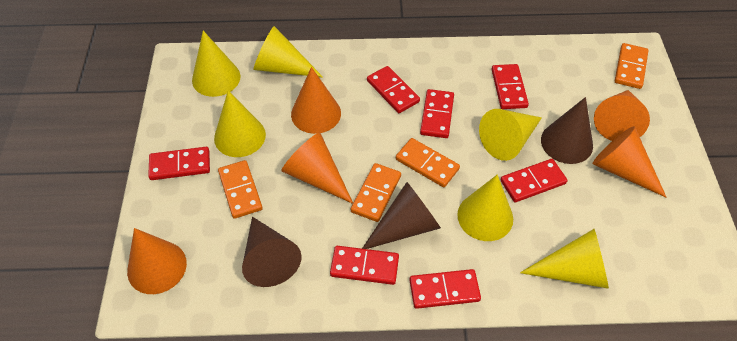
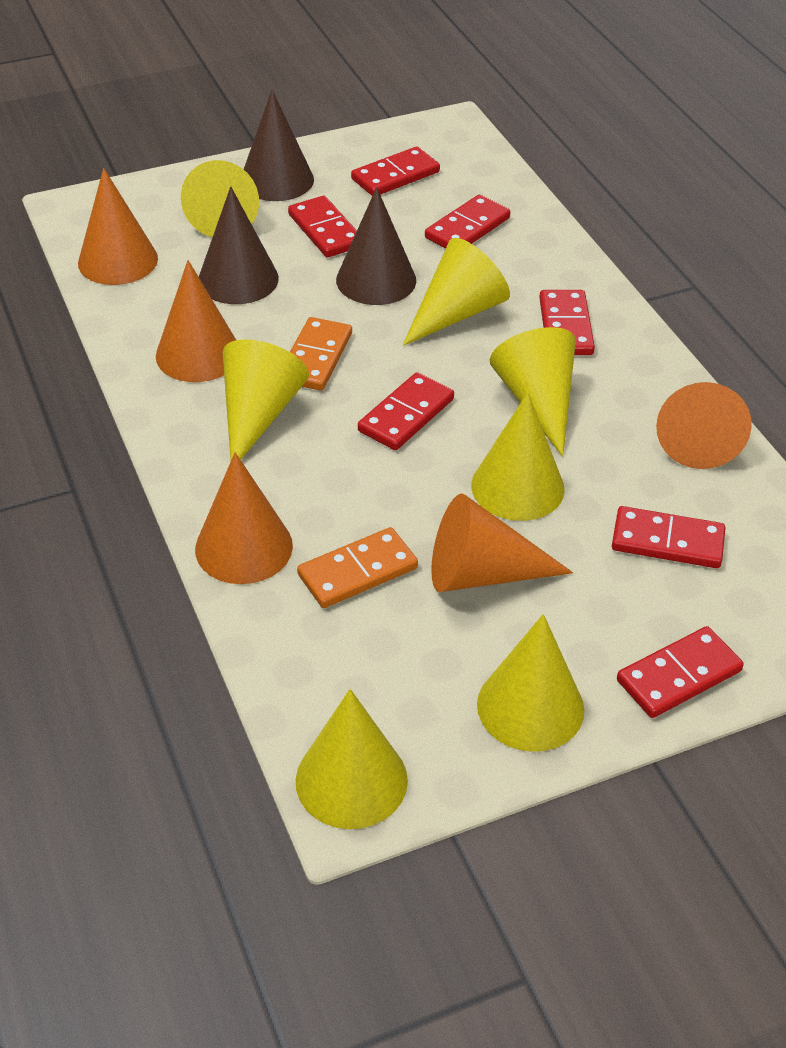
orange domino: 4 -> 2
yellow cone: 6 -> 7

